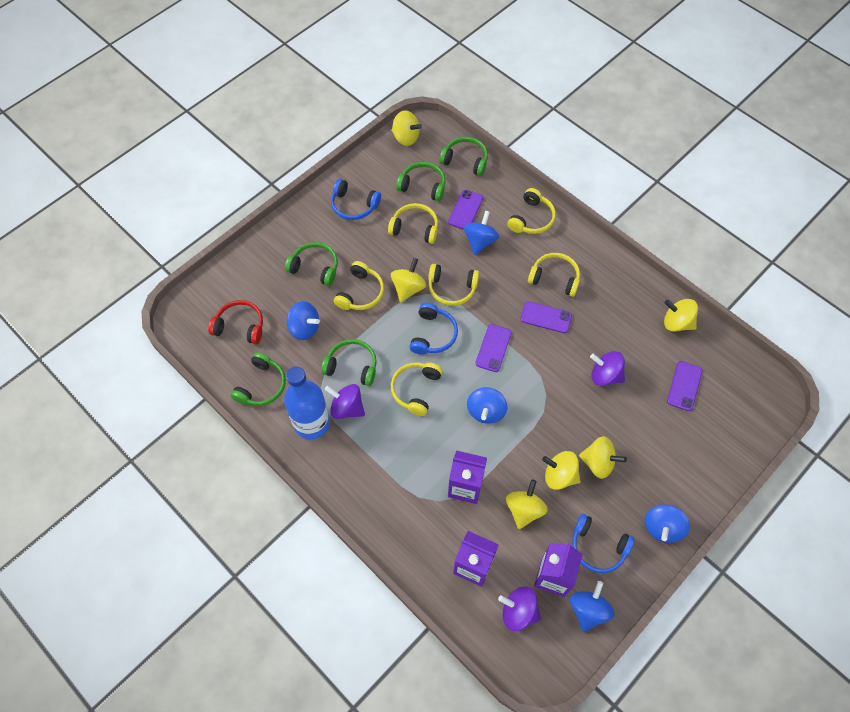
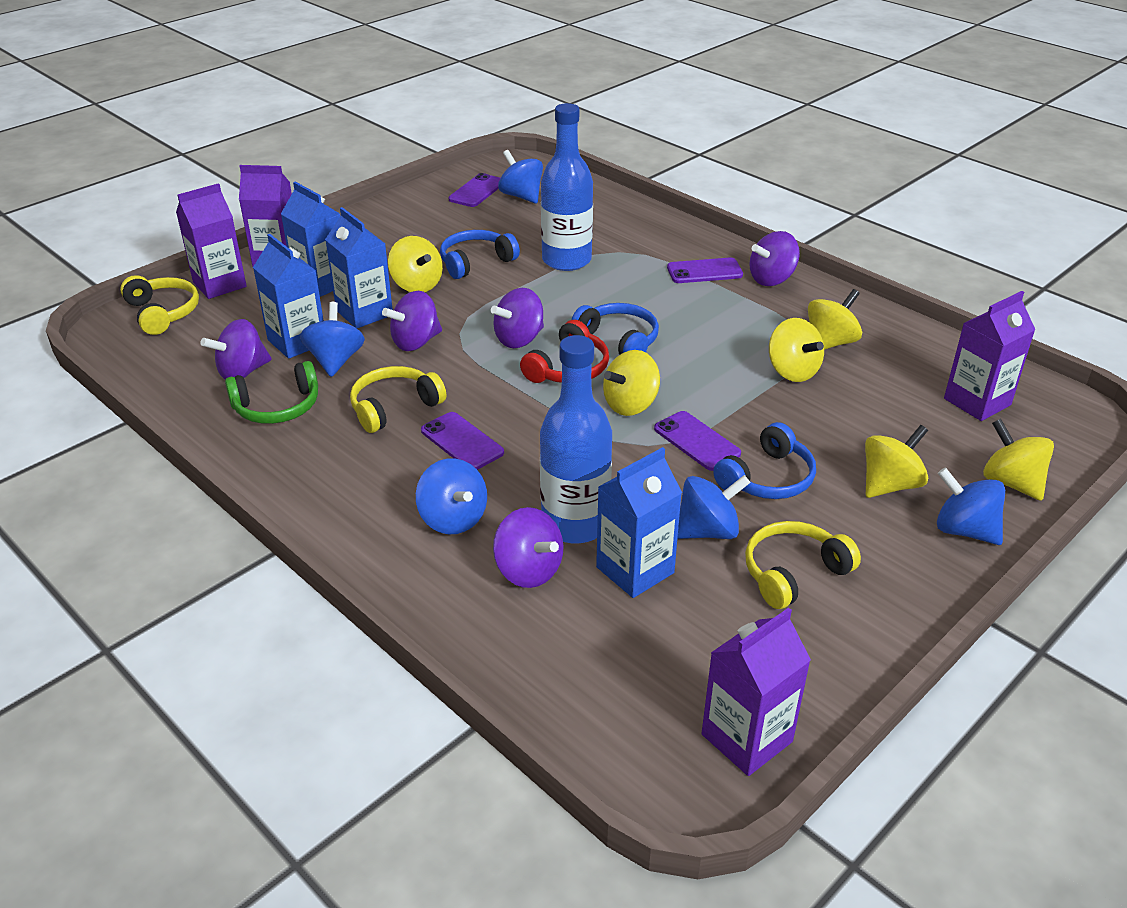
blue bottle: 1 -> 2
blue carton: 0 -> 4
green headphones: 5 -> 1
purple carton: 3 -> 4
purple spinning top: 3 -> 5
yellow headphones: 6 -> 3

